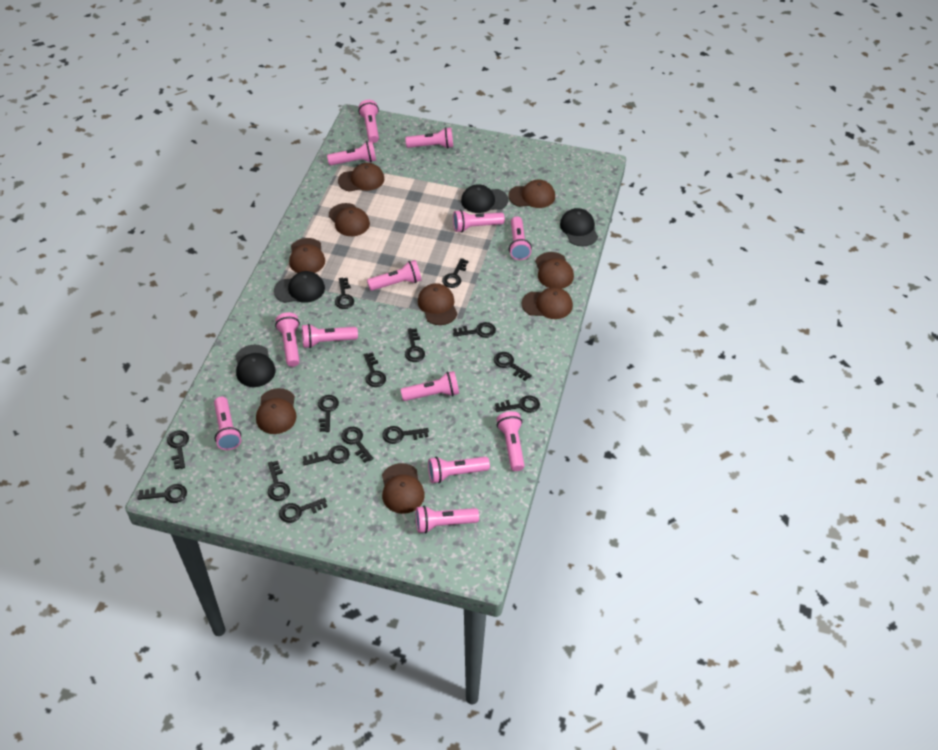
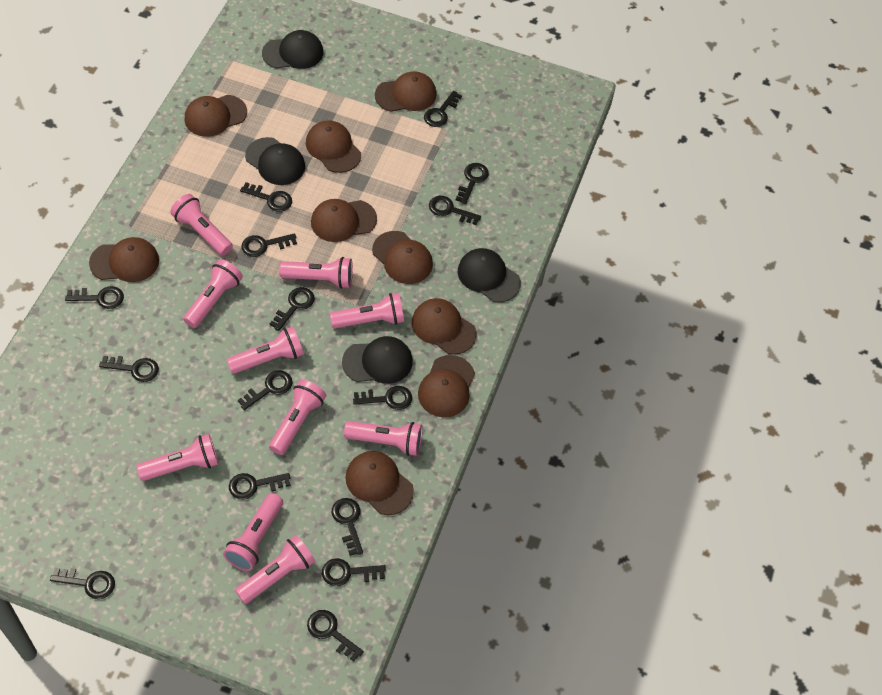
pink flashlight: 13 -> 10

